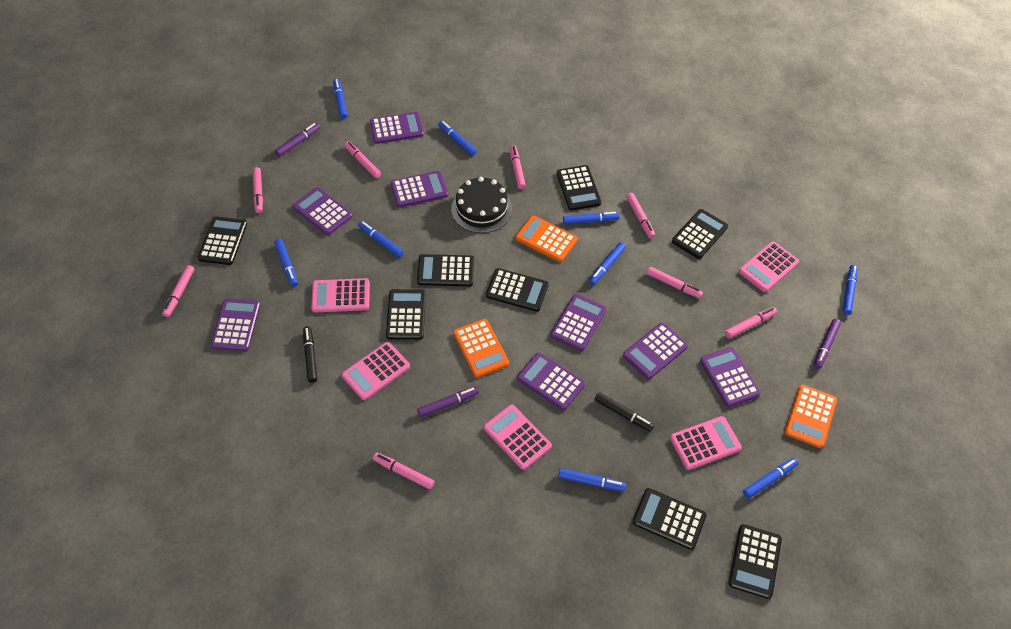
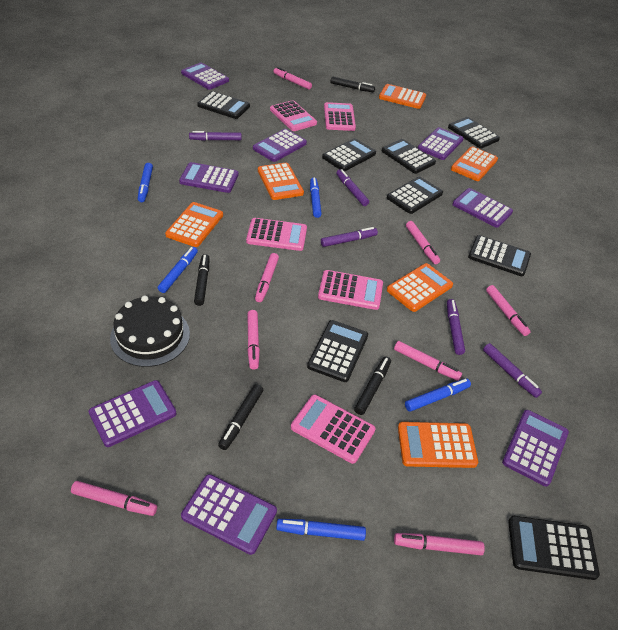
black marker: 2 -> 4
blue marker: 9 -> 5
orange calculator: 3 -> 6
purple marker: 3 -> 5

